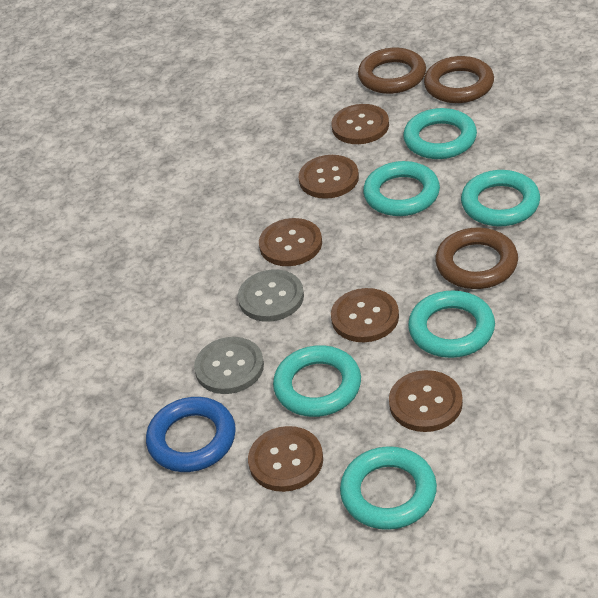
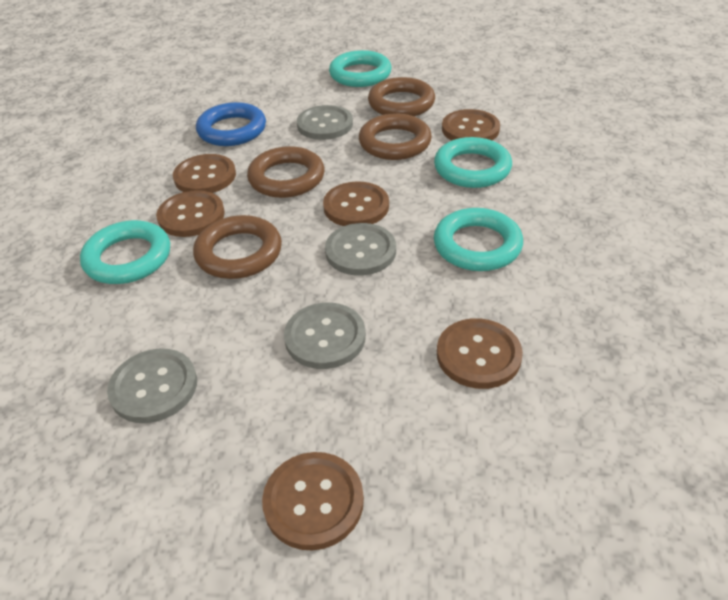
brown ring: 3 -> 4
grey button: 2 -> 4
turquoise ring: 6 -> 4

